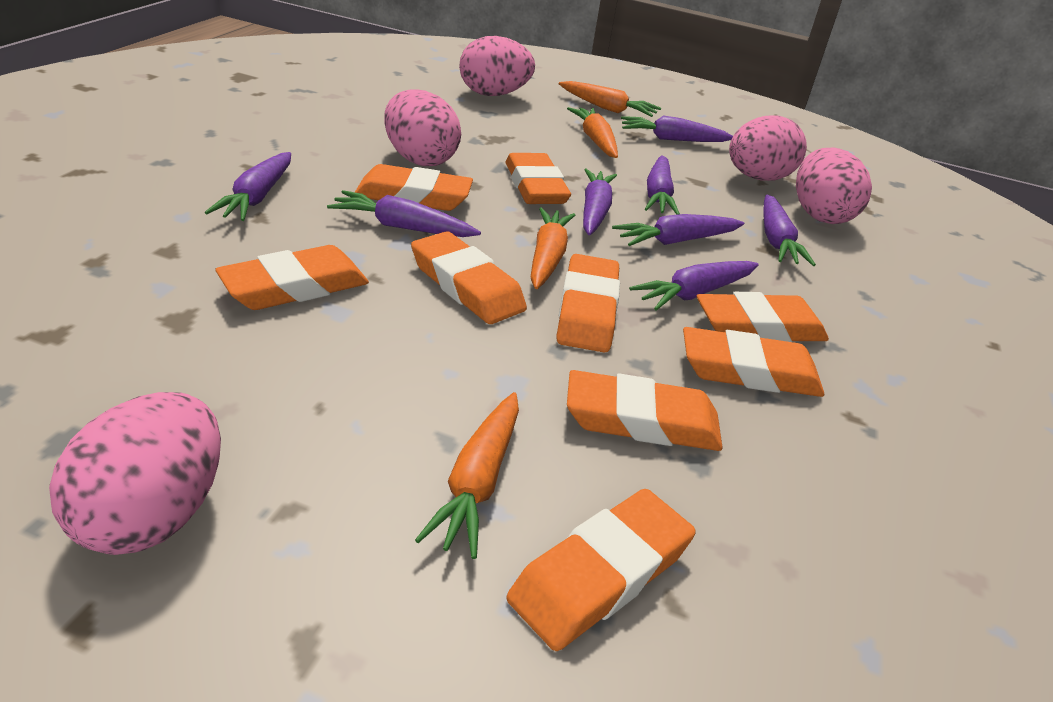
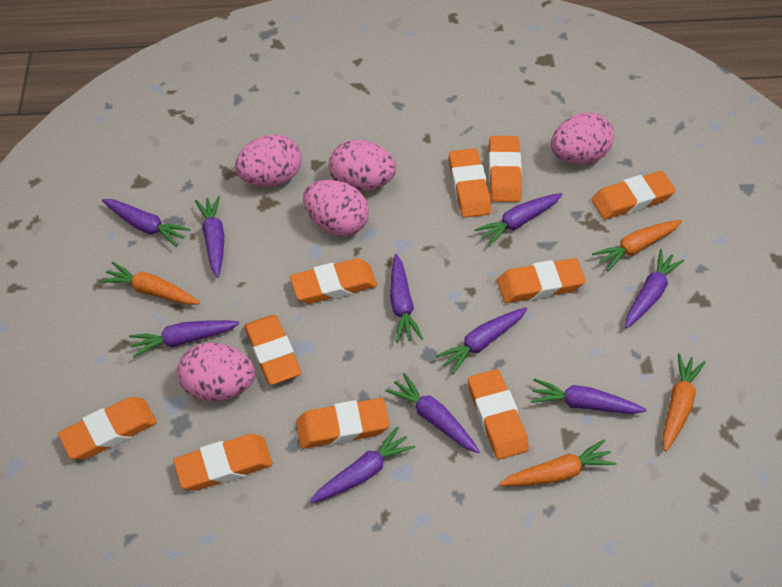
orange eraser: 9 -> 10
purple carrot: 8 -> 10

